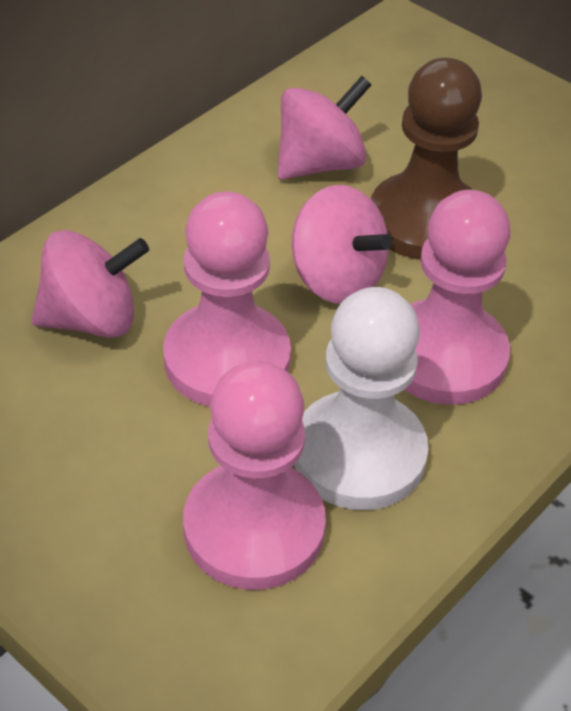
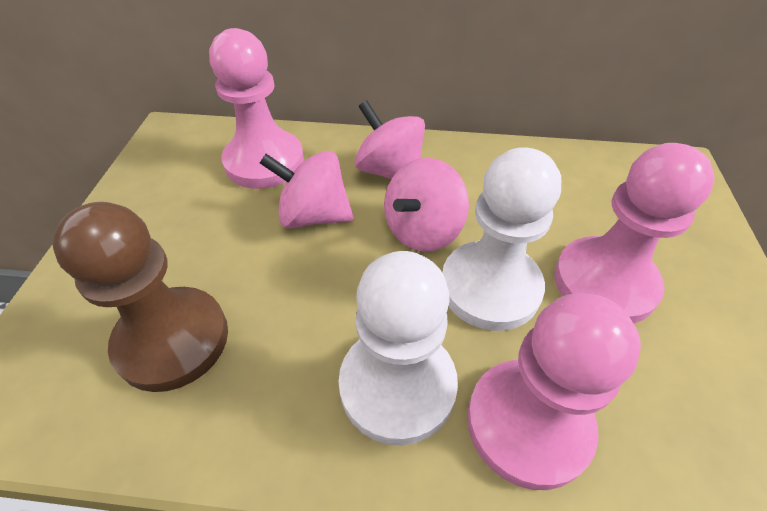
white pawn: 1 -> 2

